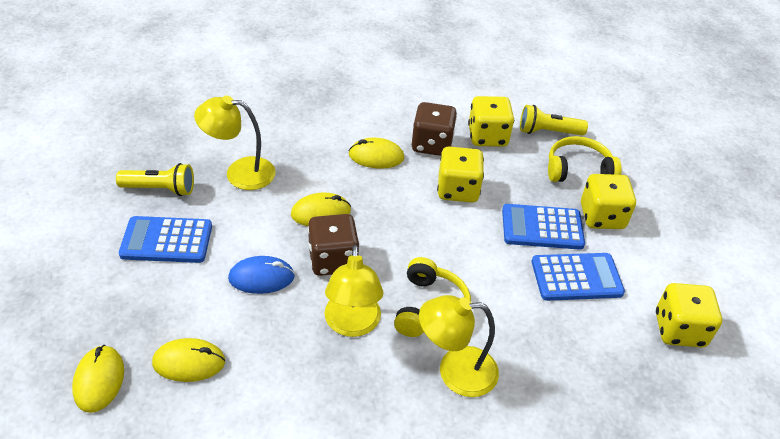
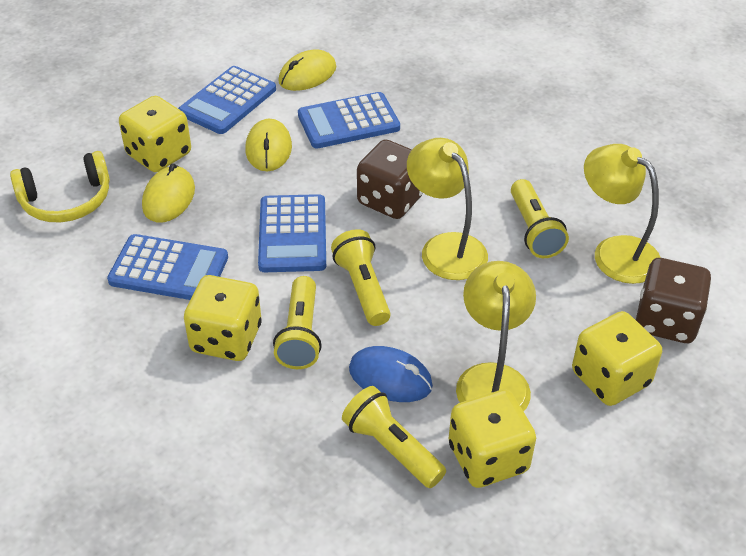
blue calculator: 3 -> 4
yellow flashlight: 2 -> 4
yellow headphones: 2 -> 1
yellow mouse: 4 -> 3

